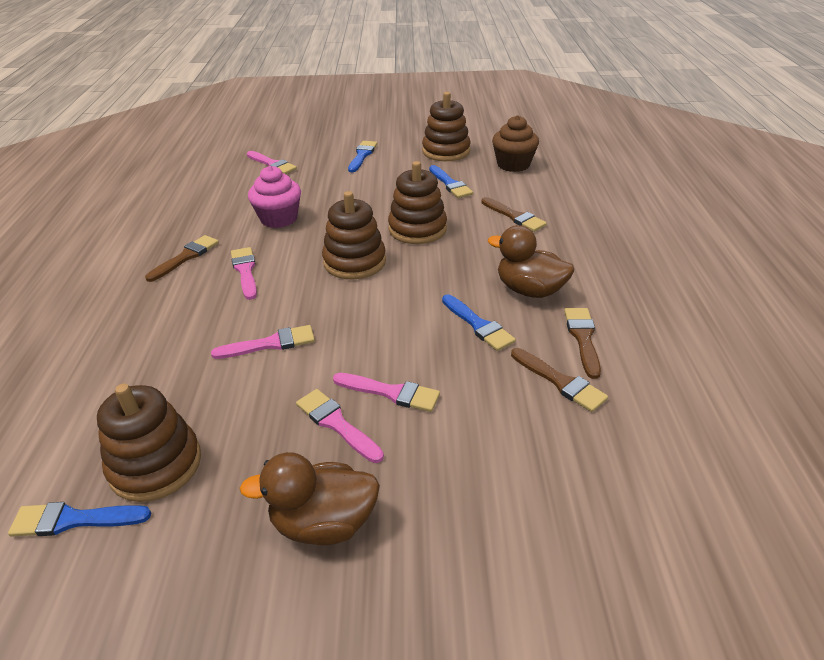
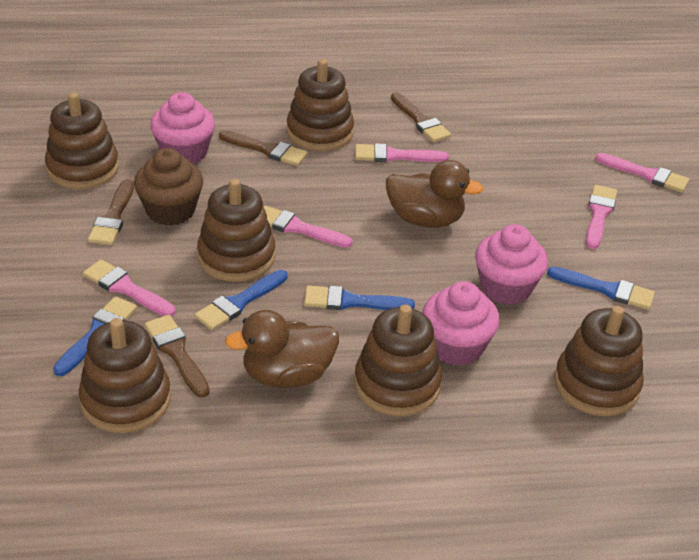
brown stacking toy: 4 -> 6
pink cupcake: 1 -> 3

